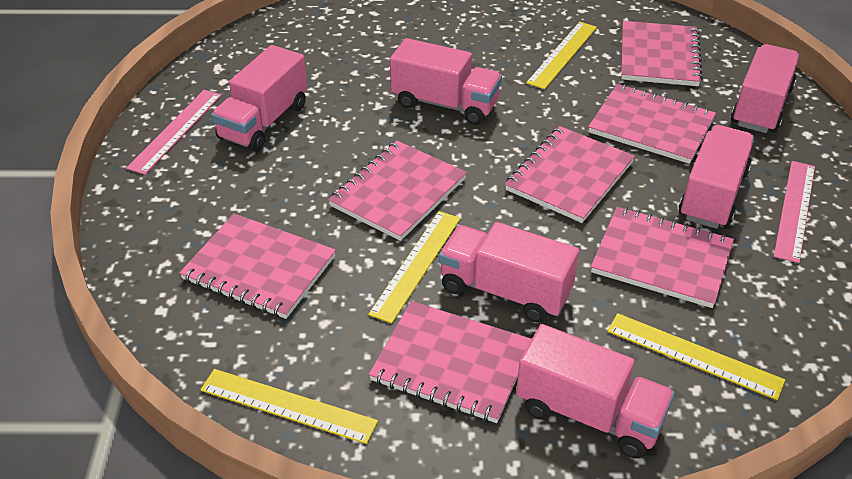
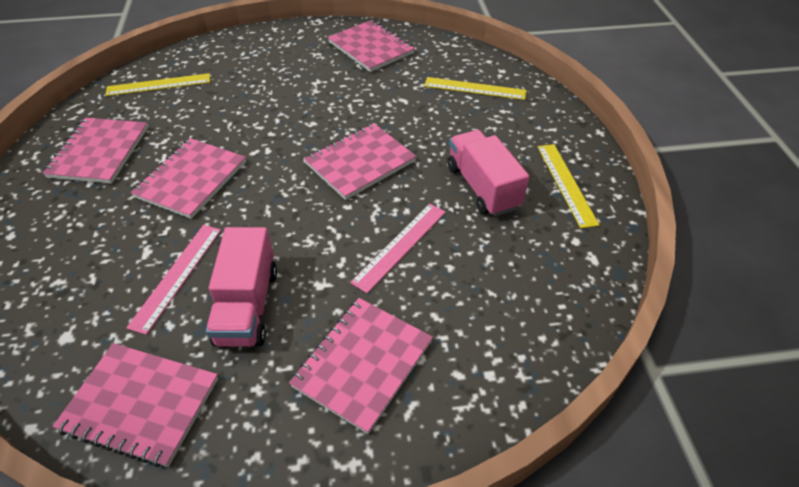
pink notebook: 7 -> 6
pink truck: 6 -> 2
yellow ruler: 4 -> 3

